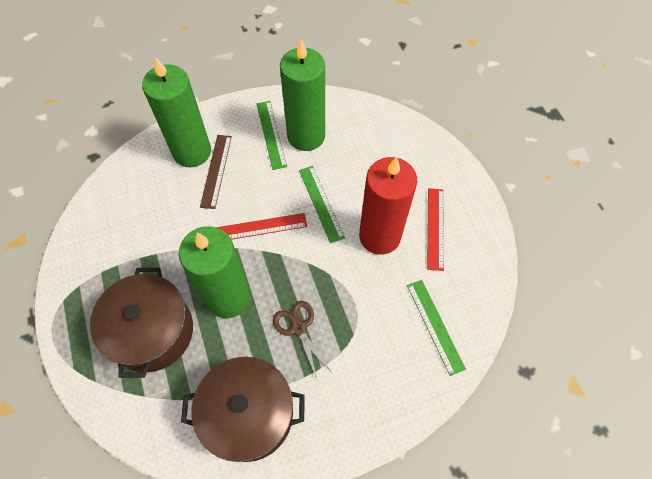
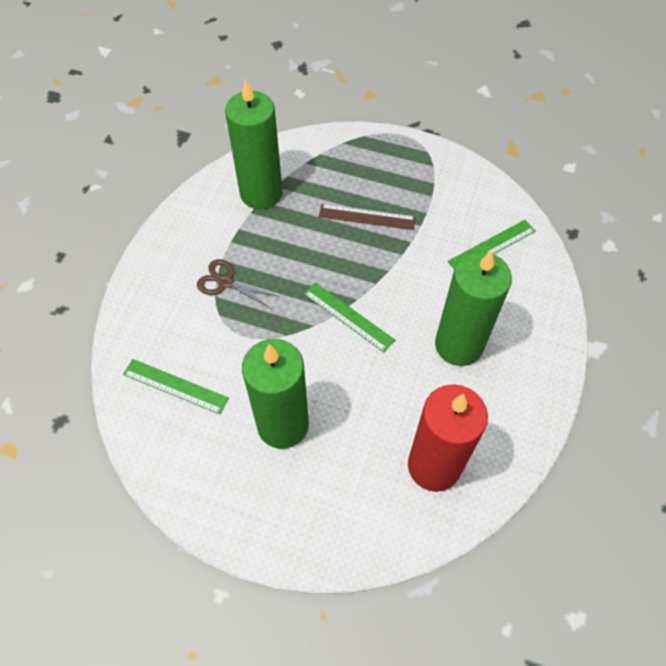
brown pot: 2 -> 0
red ruler: 2 -> 0

